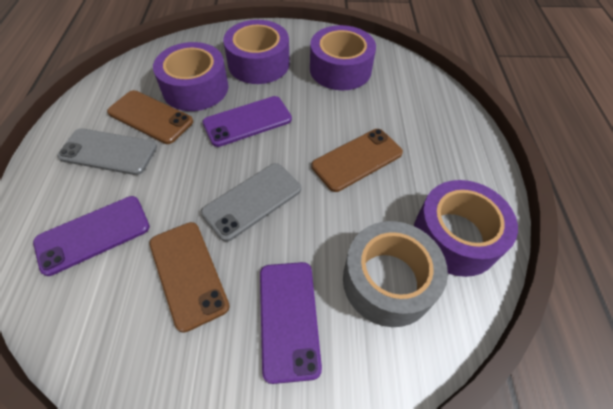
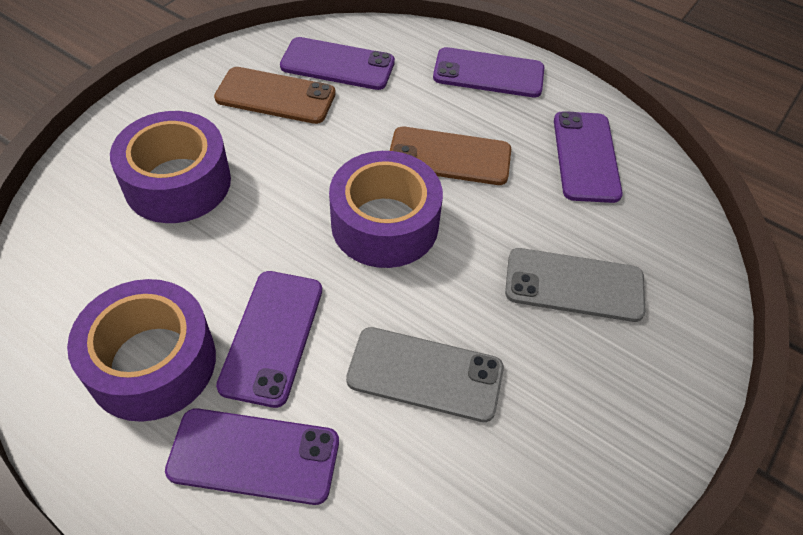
brown phone: 3 -> 2
grey tape: 1 -> 0
purple phone: 3 -> 5
purple tape: 4 -> 3

